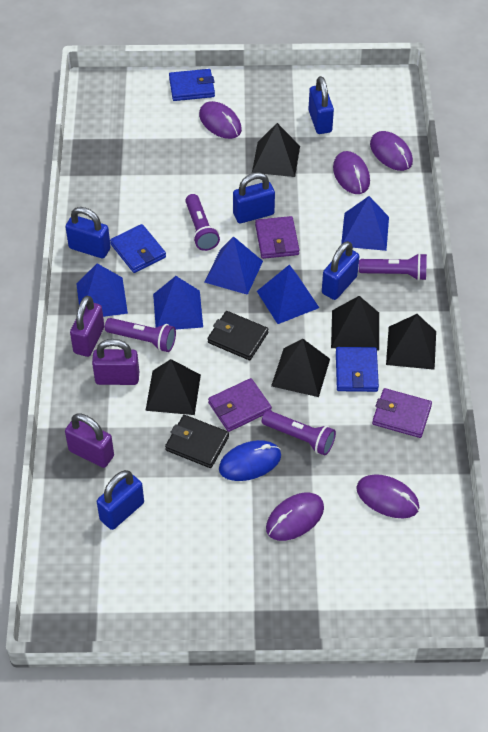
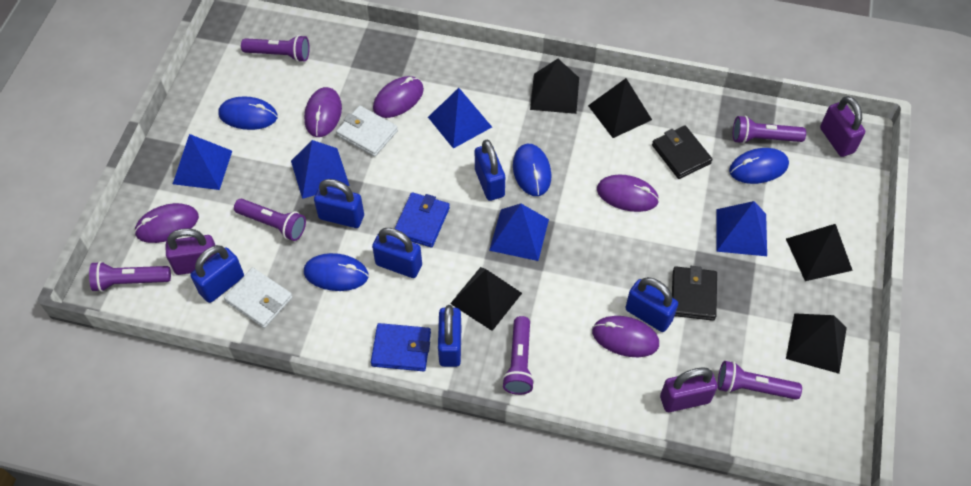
blue mouse: 1 -> 4
blue padlock: 5 -> 6
blue wallet: 3 -> 2
purple flashlight: 4 -> 6
purple wallet: 3 -> 0
white wallet: 0 -> 2

